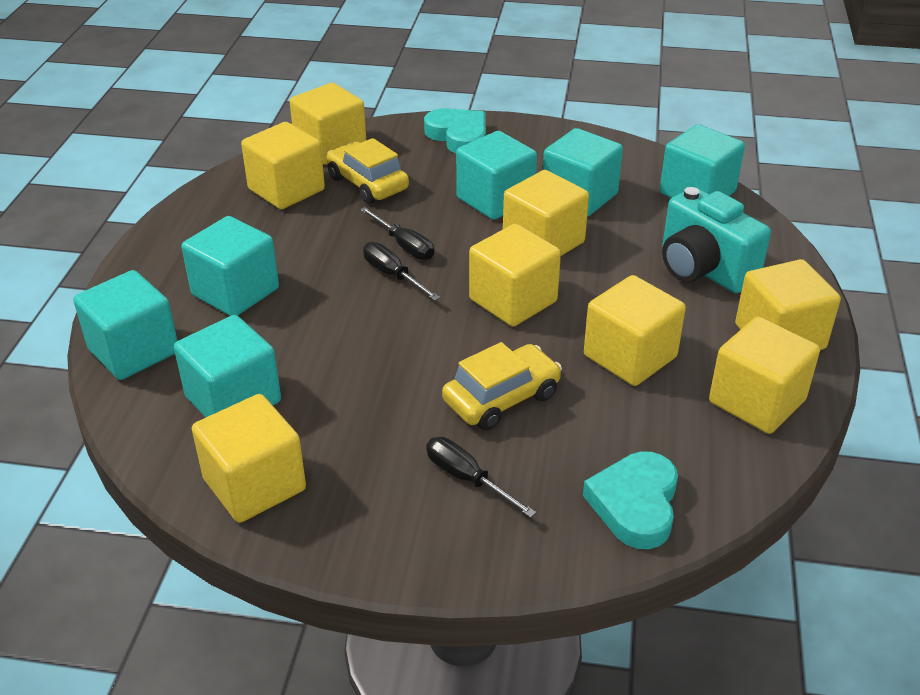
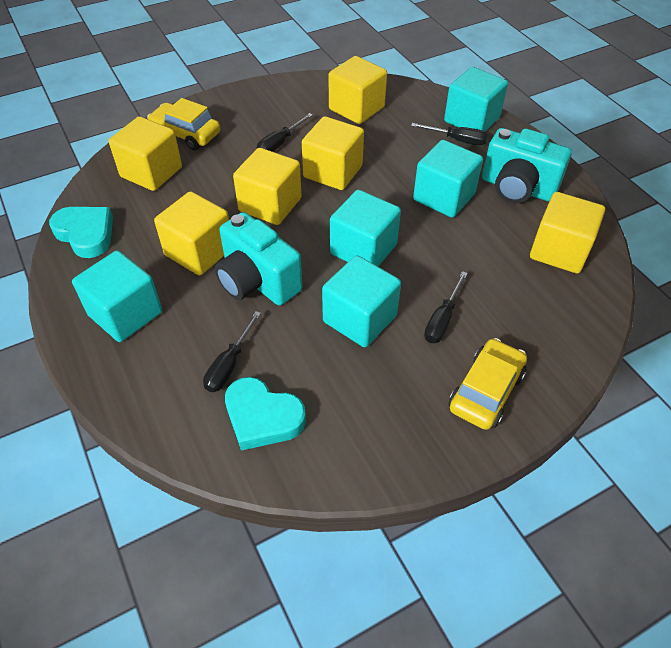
black screwdriver: 3 -> 4
turquoise camera: 1 -> 2
turquoise cube: 6 -> 5
yellow cube: 8 -> 6

